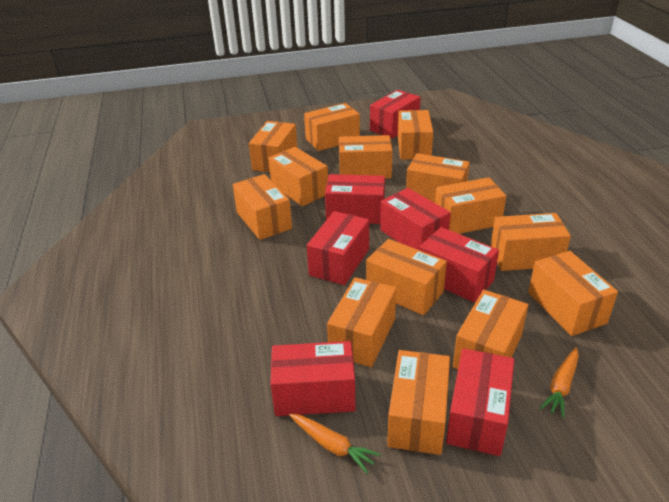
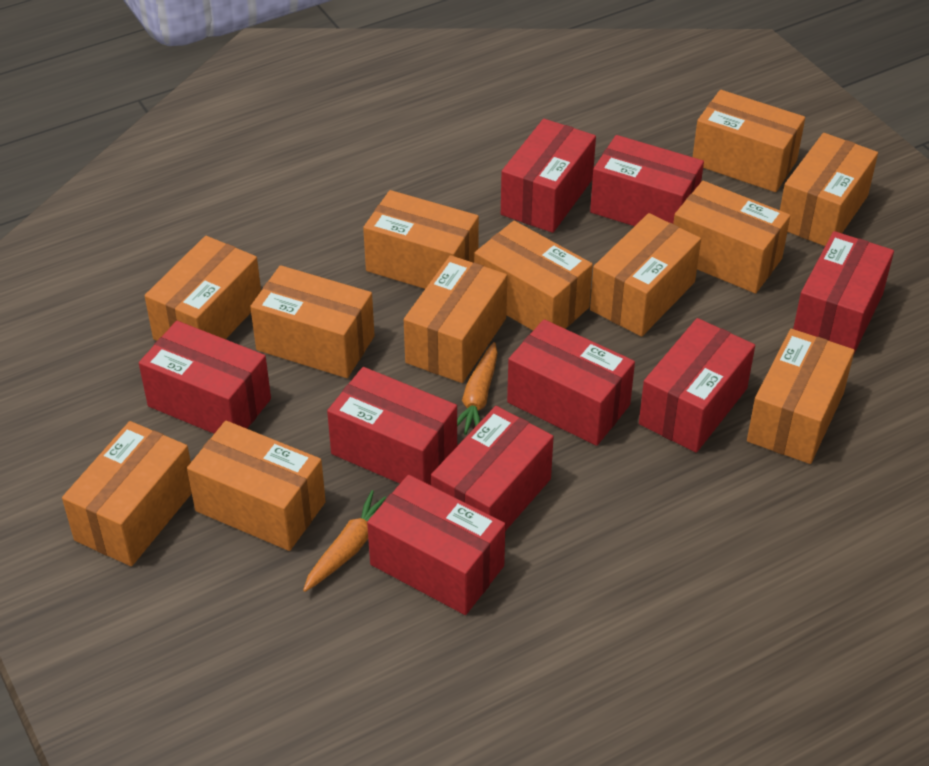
orange box: 14 -> 12
red box: 7 -> 9

